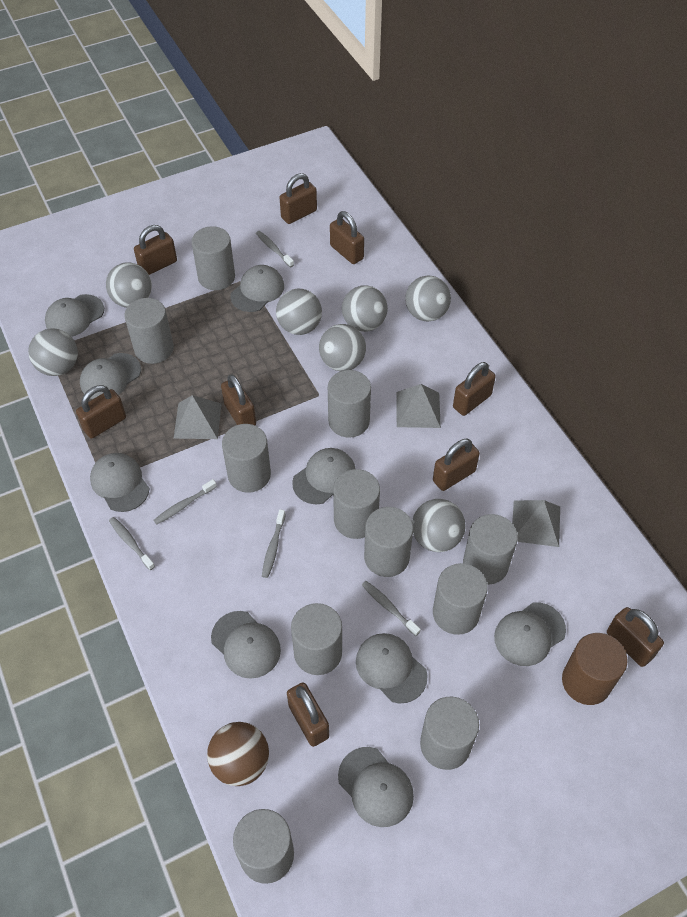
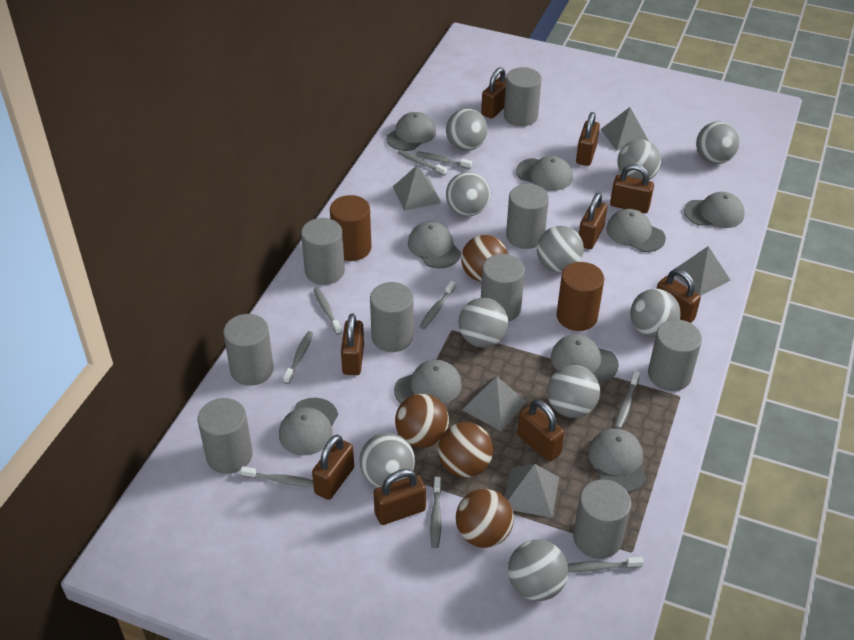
brown ball: 1 -> 4
brown cylinder: 1 -> 2
grey ball: 7 -> 10
grey cylinder: 11 -> 9
grey pyramid: 3 -> 5
grey toothbrush: 5 -> 9

